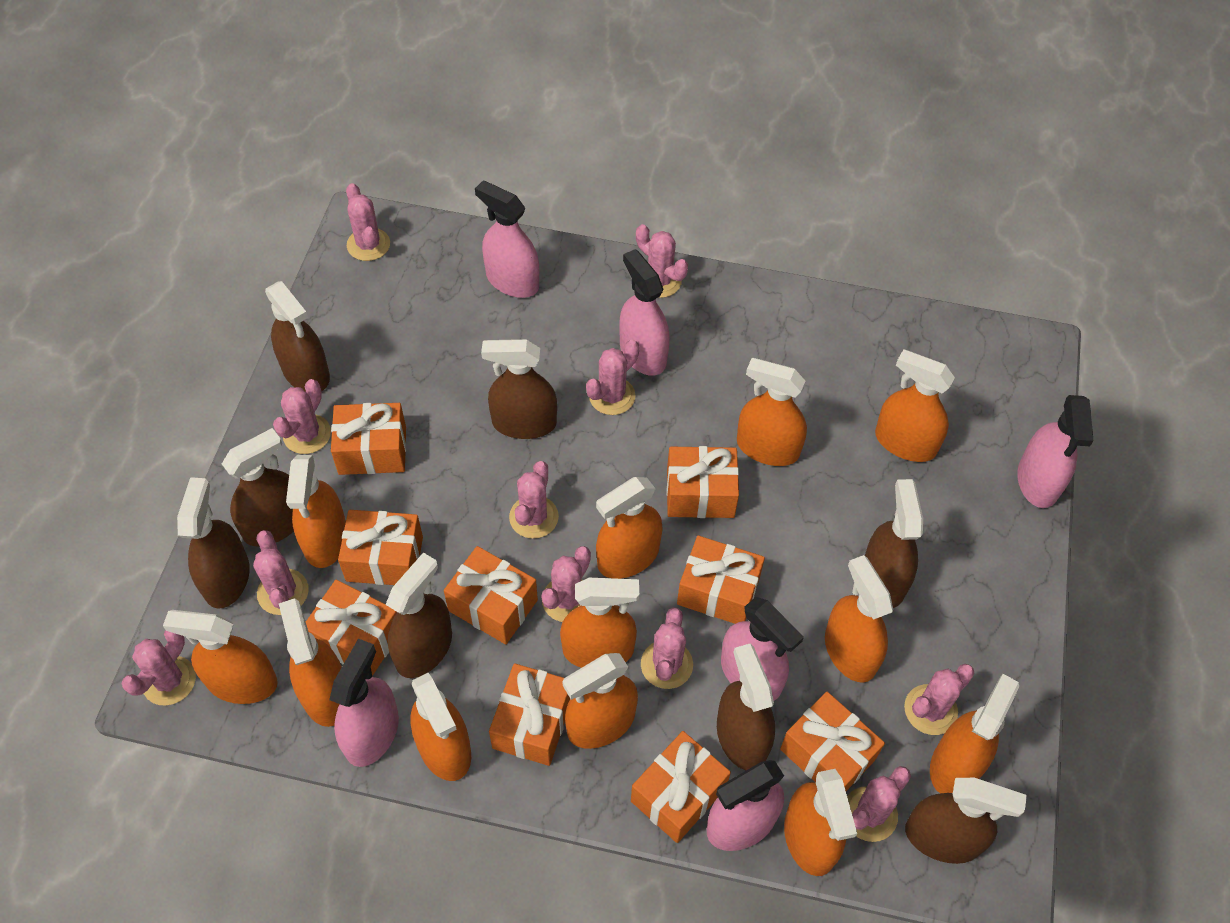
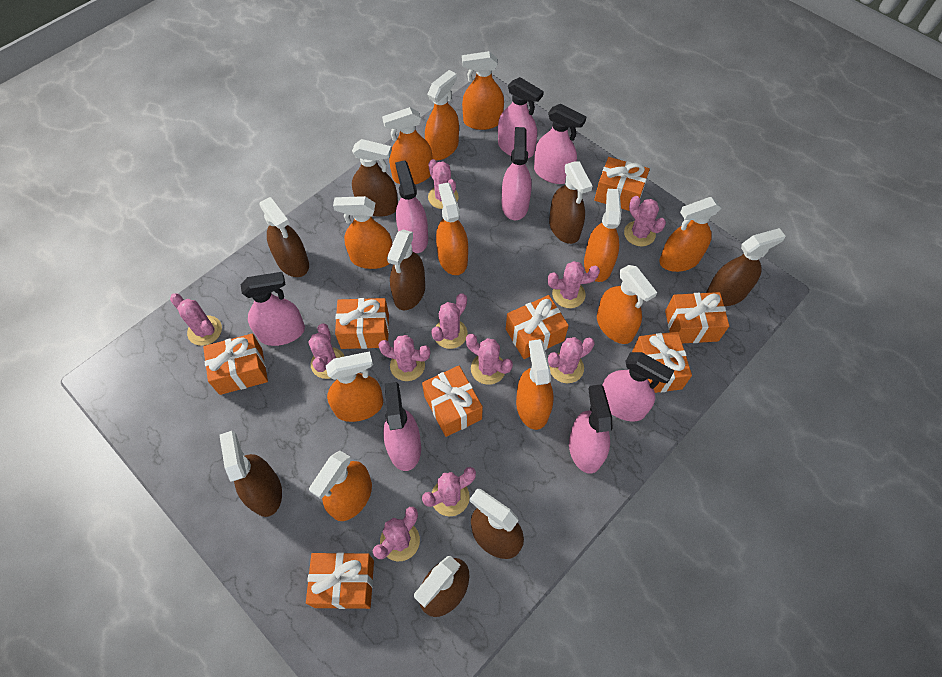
orange gift: 9 -> 8
orange spray bottle: 12 -> 11
pink spray bottle: 6 -> 8

